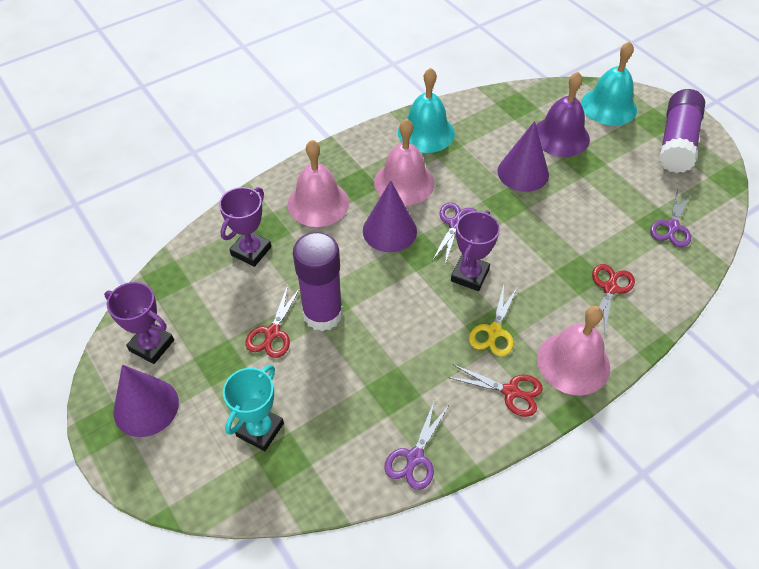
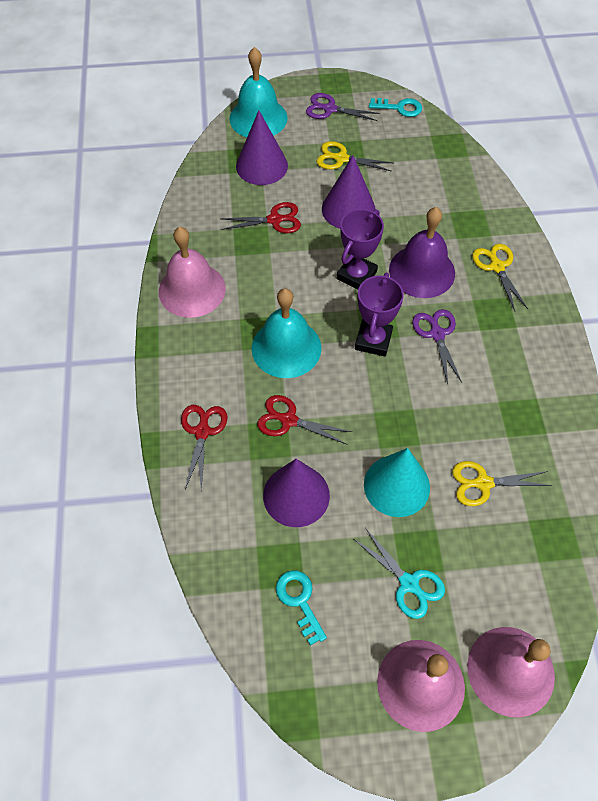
purple glue stick: 2 -> 0
purple scissors: 3 -> 2
purple trophy: 3 -> 2
turquoise cone: 0 -> 1
turquoise key: 0 -> 2
turquoise scissors: 0 -> 1
turquoise trophy: 1 -> 0
yellow scissors: 1 -> 3

